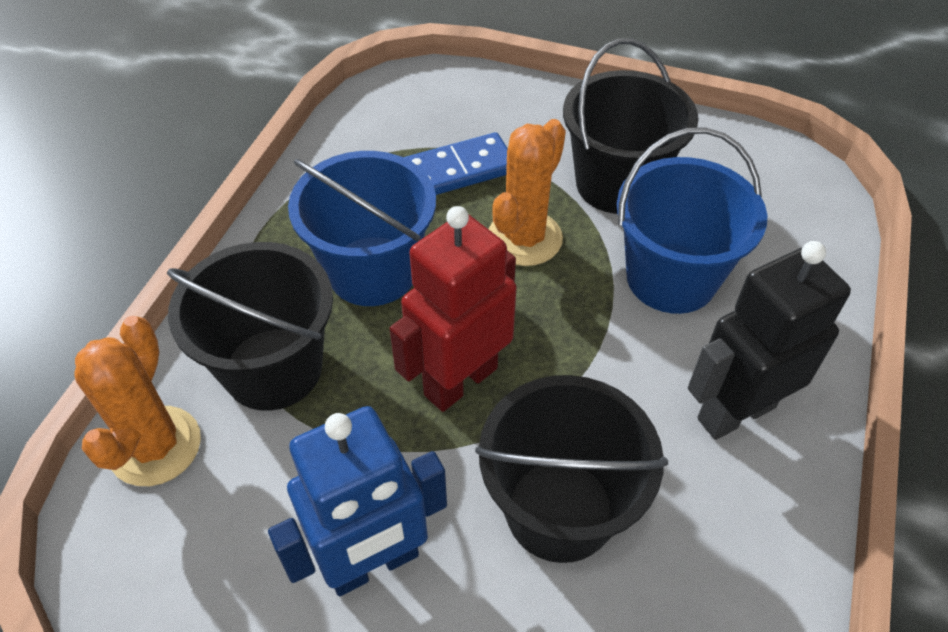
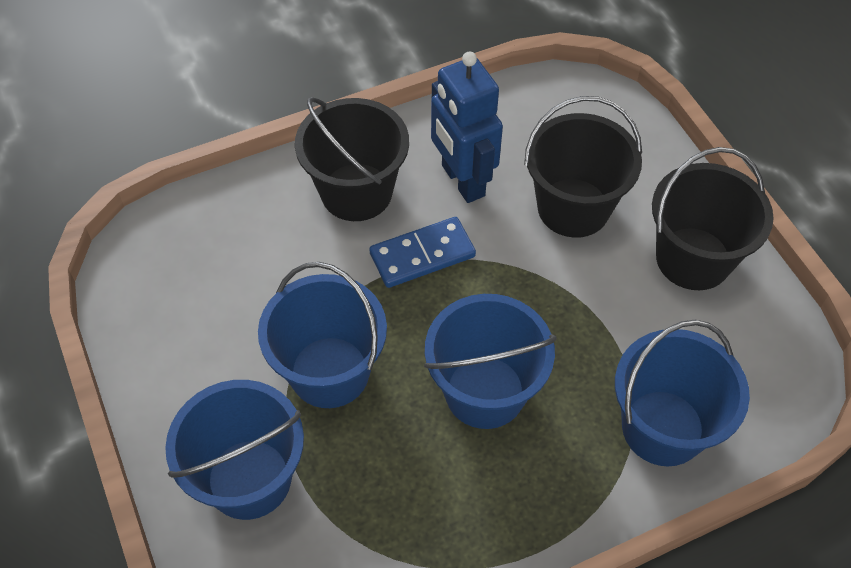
black robot: 1 -> 0
blue bucket: 2 -> 4
orange cactus: 2 -> 0
red robot: 1 -> 0

